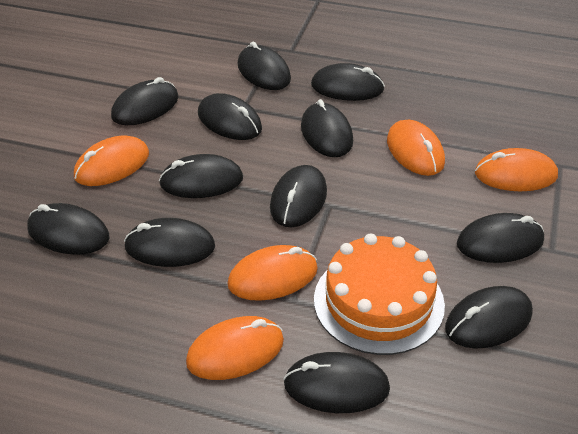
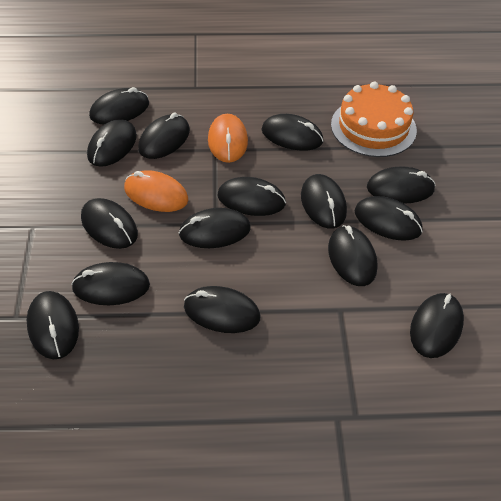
black mouse: 12 -> 15
orange mouse: 5 -> 2

